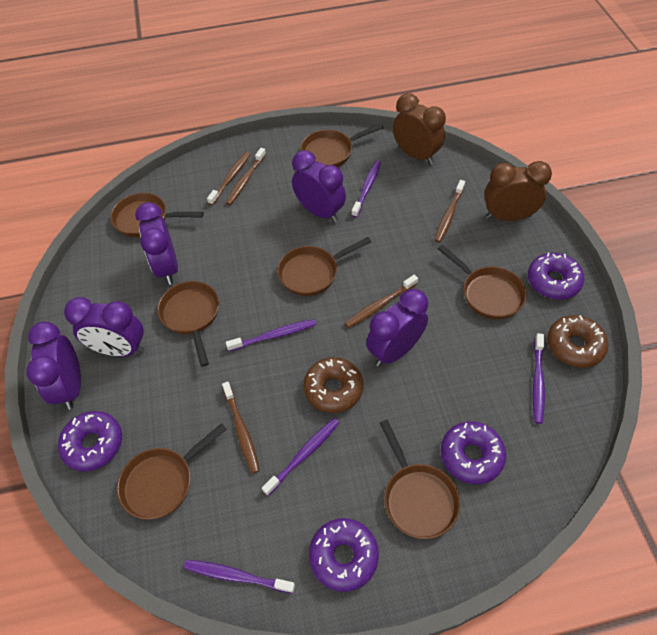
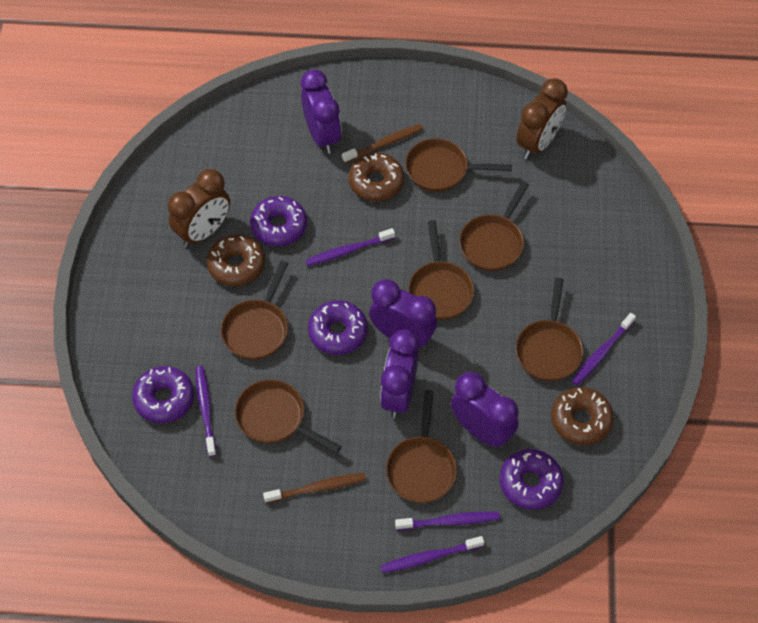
brown donut: 2 -> 3
brown toothbrush: 5 -> 2
purple clock: 5 -> 4

